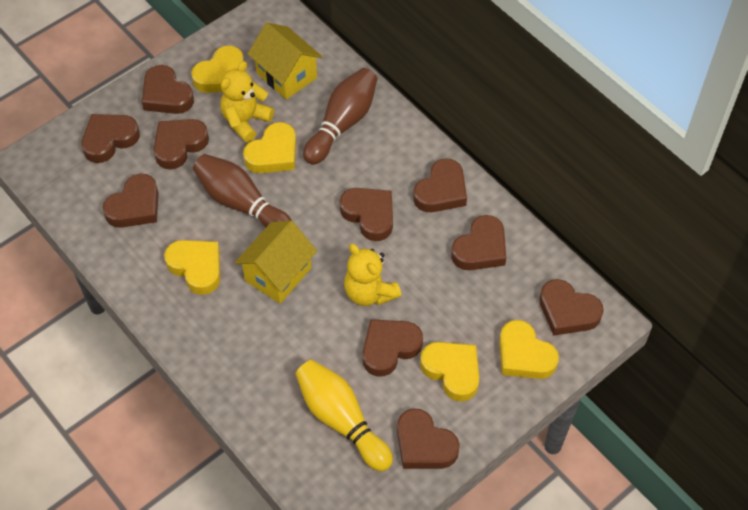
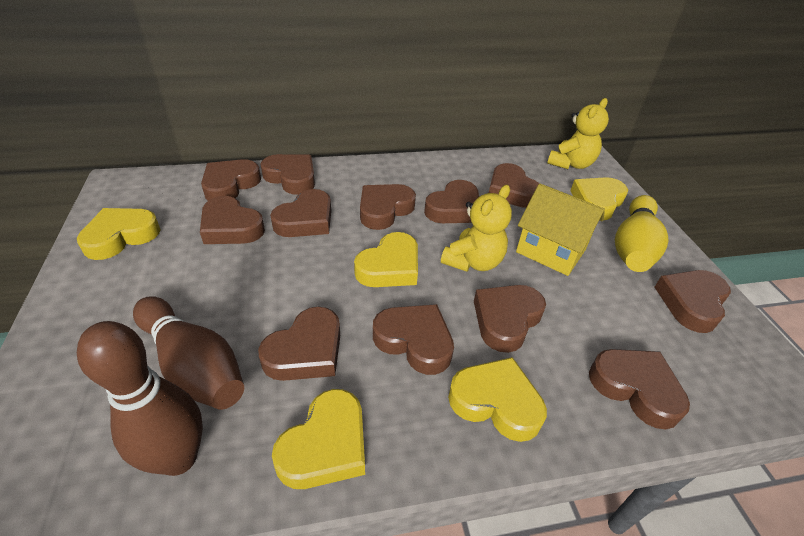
brown heart: 10 -> 12
yellow house: 2 -> 1

